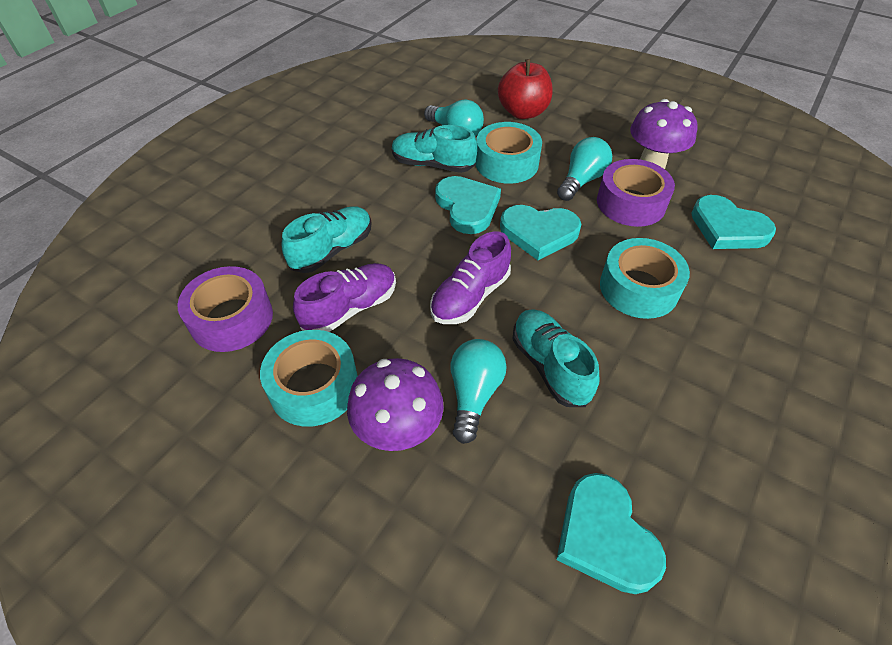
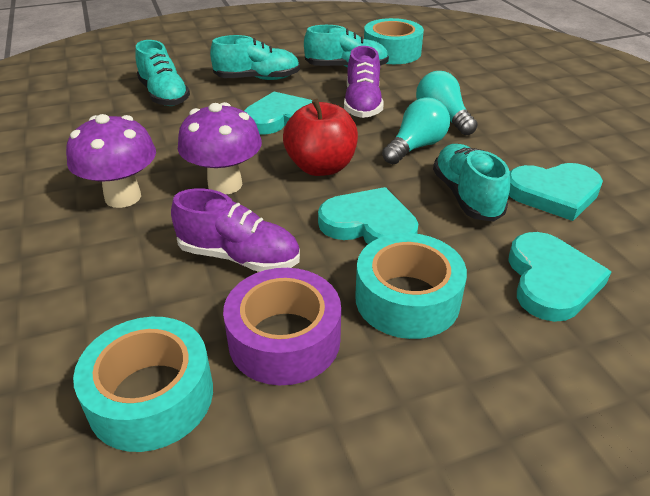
purple tape: 2 -> 1
turquoise light bulb: 3 -> 2
turquoise shoe: 3 -> 4

